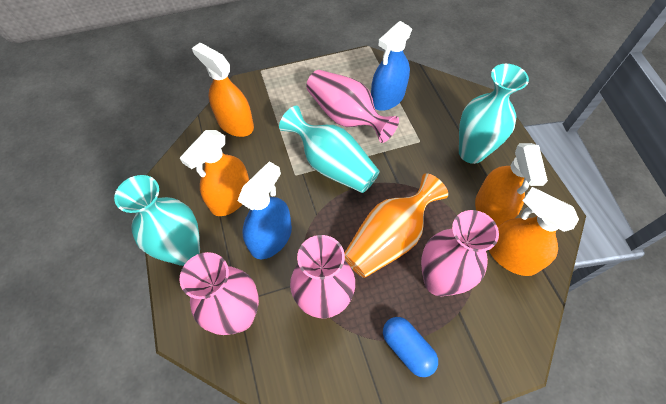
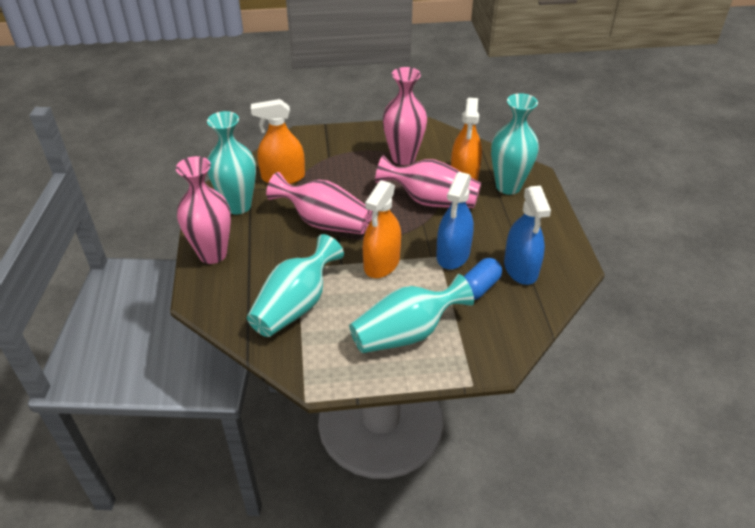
orange spray bottle: 4 -> 3
orange vase: 1 -> 0
turquoise vase: 3 -> 4

